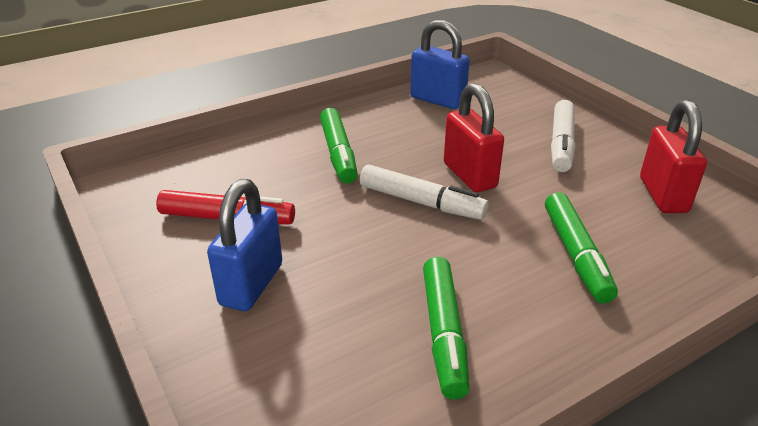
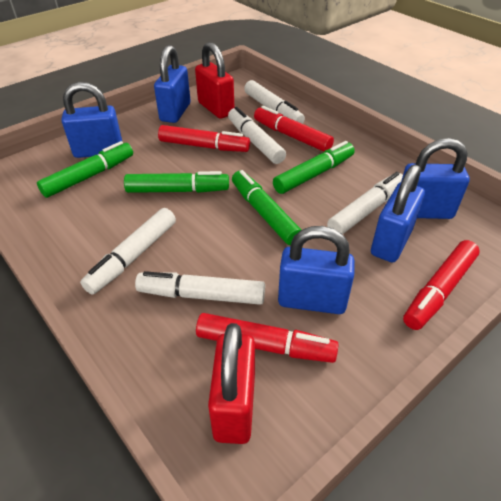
blue padlock: 2 -> 5
green marker: 3 -> 4
red marker: 1 -> 4
white marker: 2 -> 5

